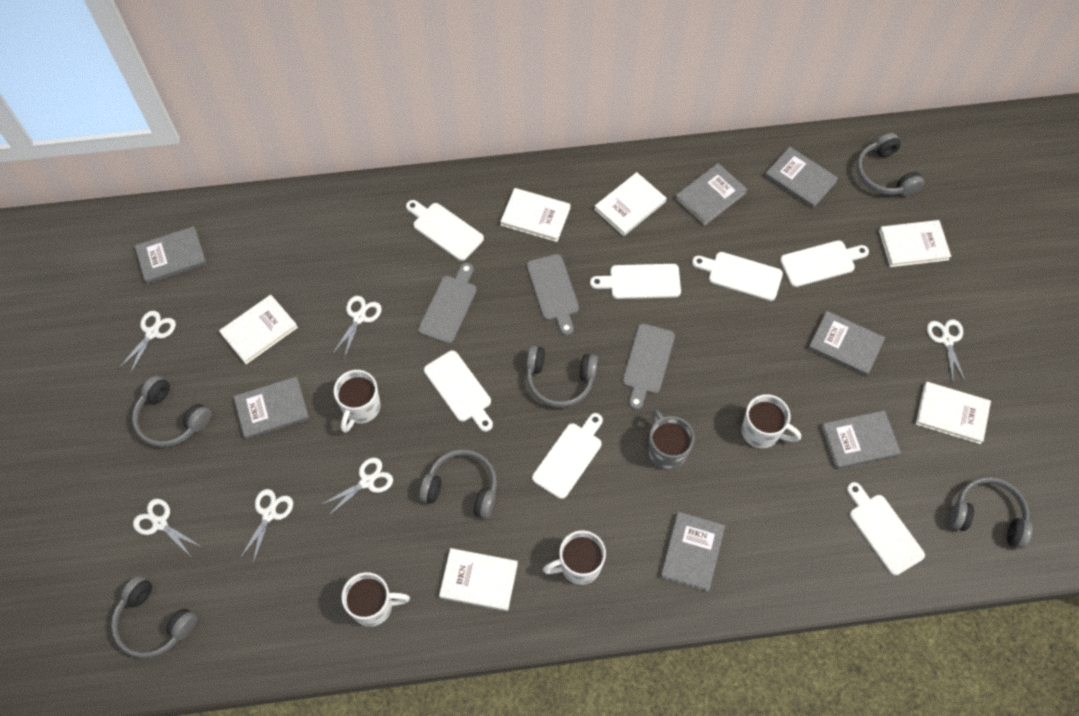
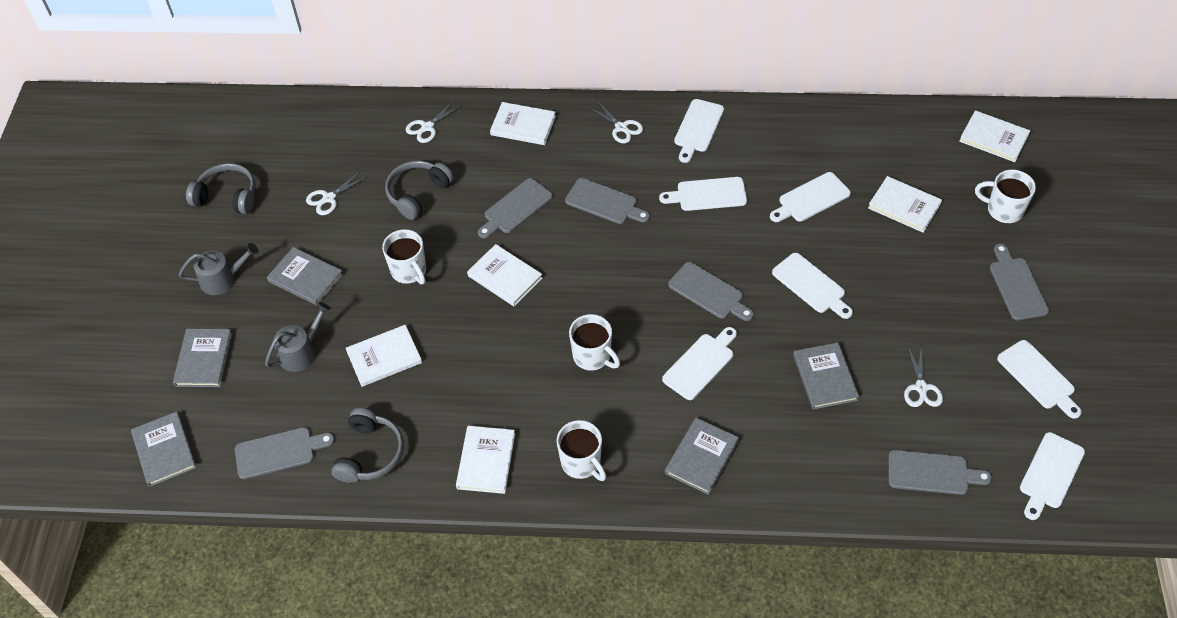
grey book: 7 -> 5
grey cutting board: 3 -> 6
grey headphones: 6 -> 3
grey mug: 1 -> 0
grey watering can: 0 -> 2
white scissors: 6 -> 4

